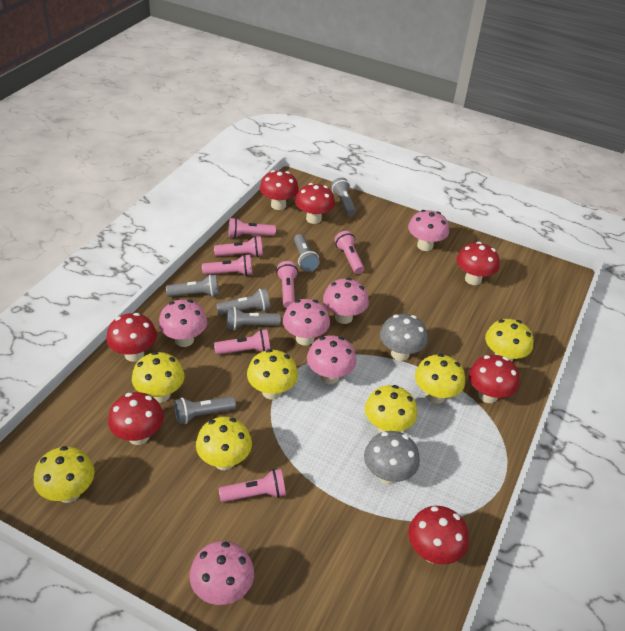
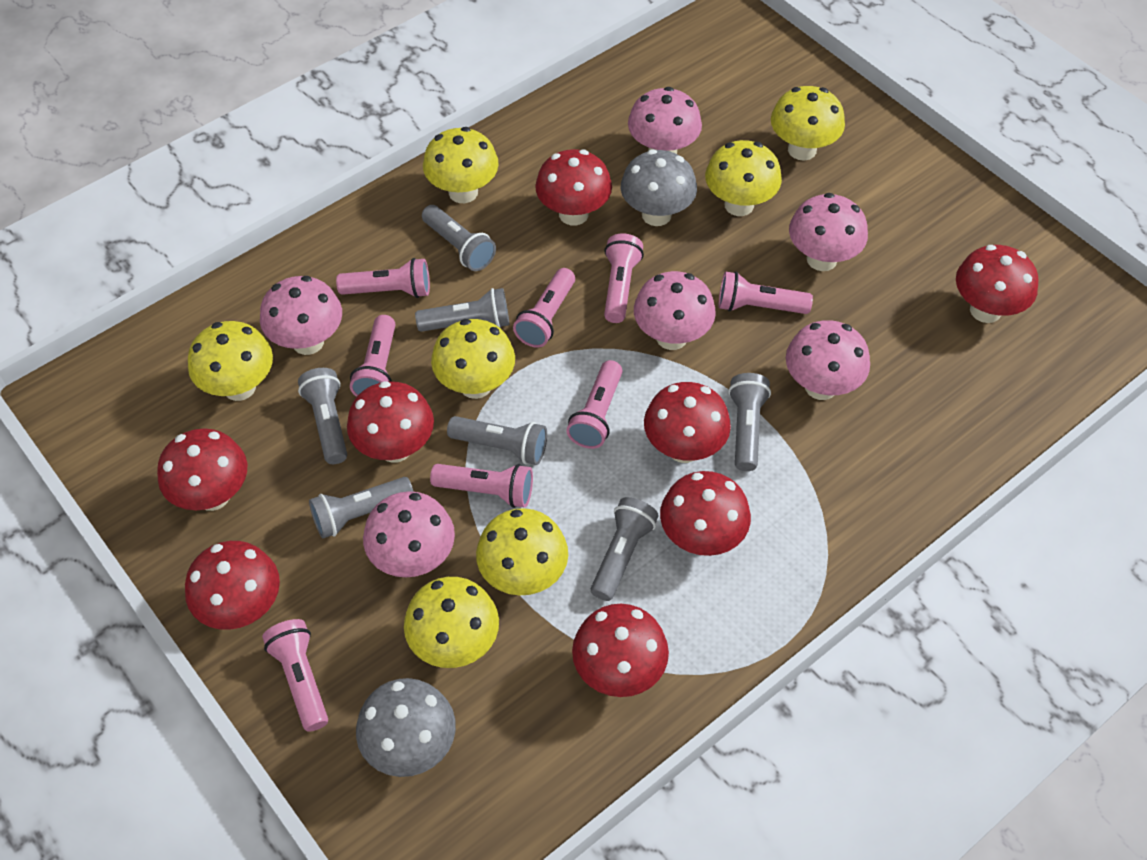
grey flashlight: 6 -> 7
pink flashlight: 7 -> 8
red mushroom: 7 -> 8

